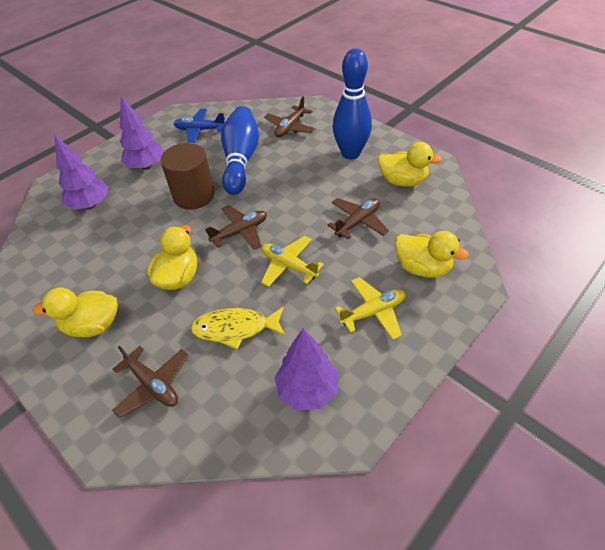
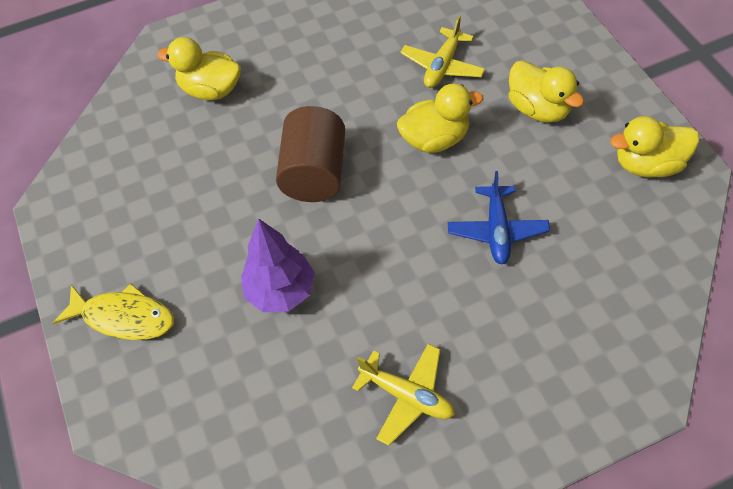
blue bowling pin: 2 -> 0
brown plane: 4 -> 0
purple tree: 3 -> 1

